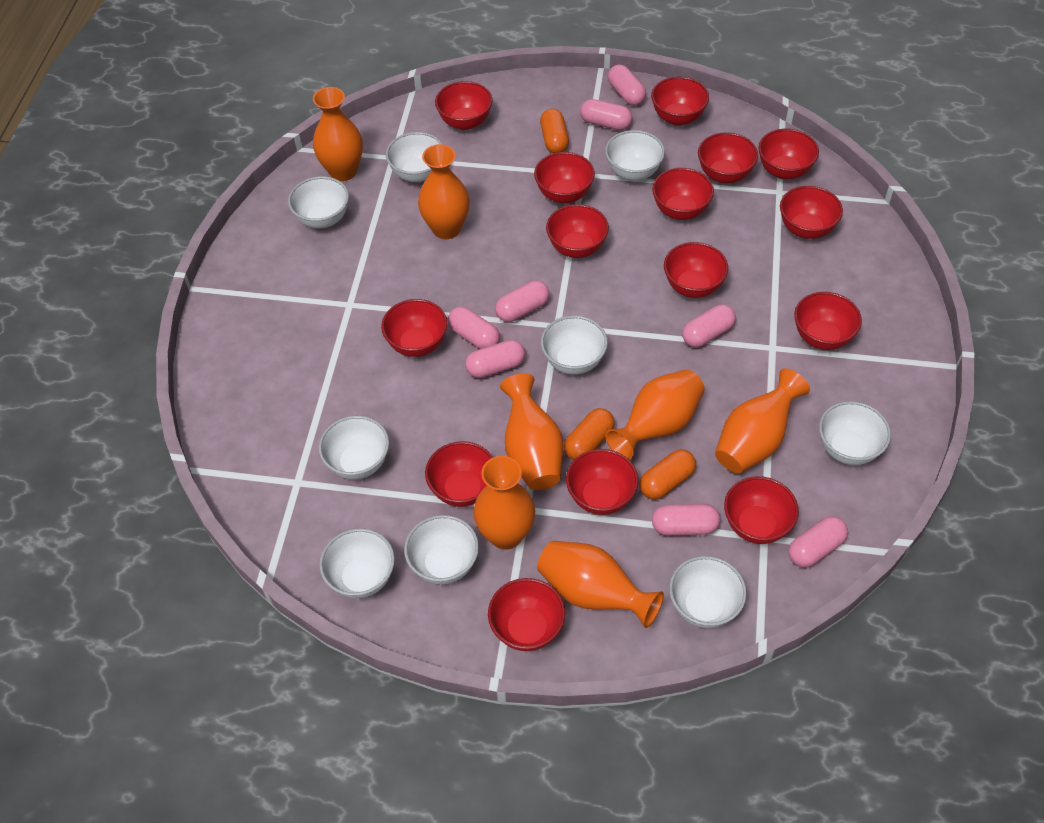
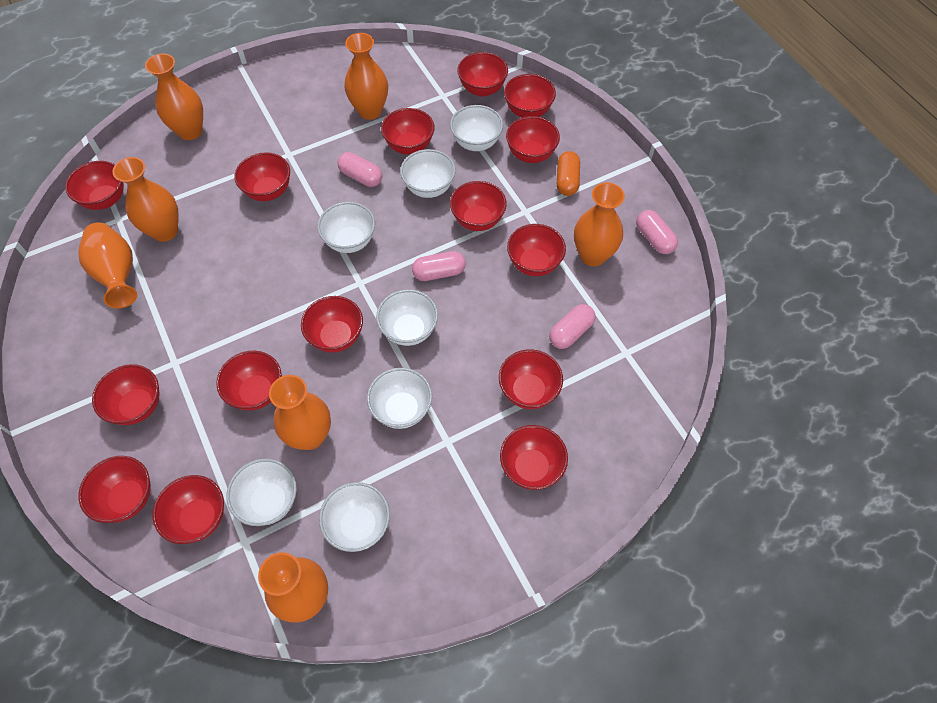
orange capsule: 3 -> 1
pink capsule: 8 -> 4
white bowl: 9 -> 7

